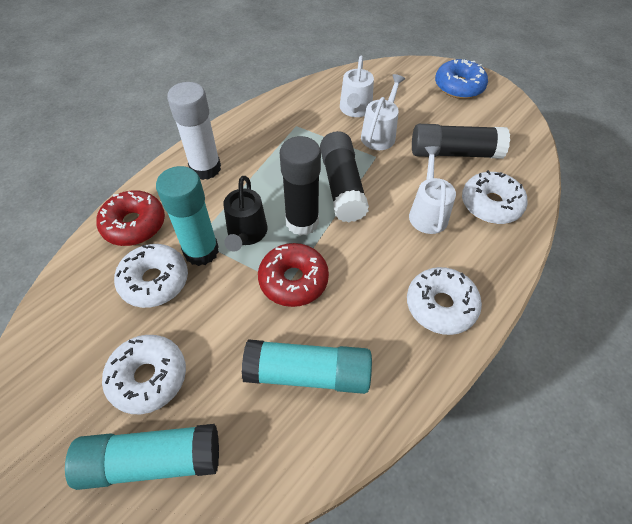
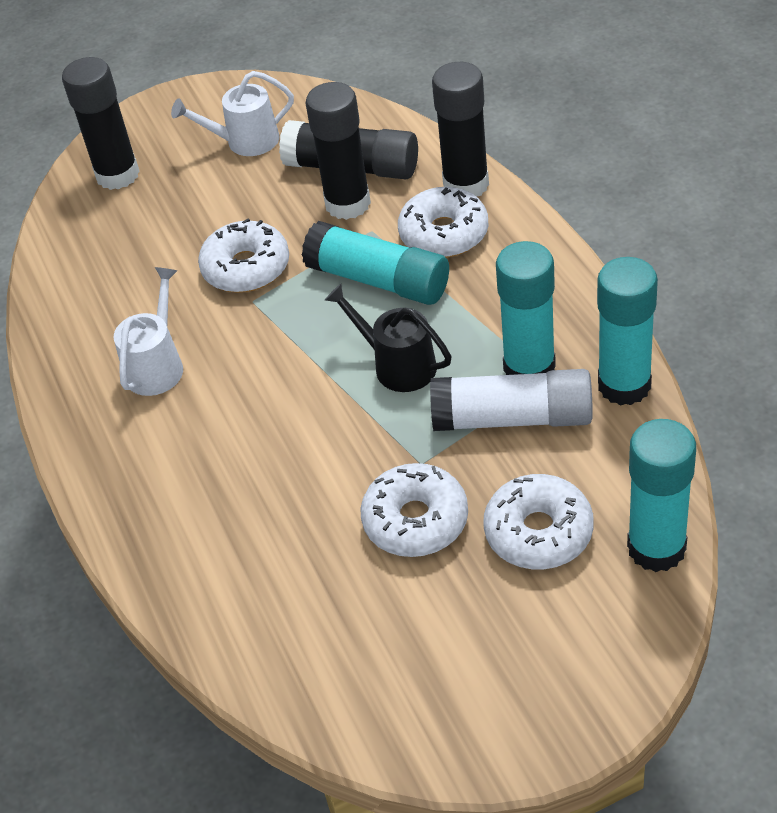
black glue stick: 3 -> 4
blue donut: 1 -> 0
red donut: 2 -> 0
turquoise glue stick: 3 -> 4
white watering can: 3 -> 2

